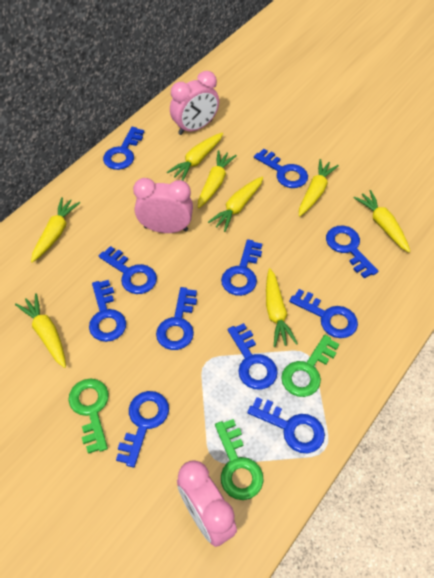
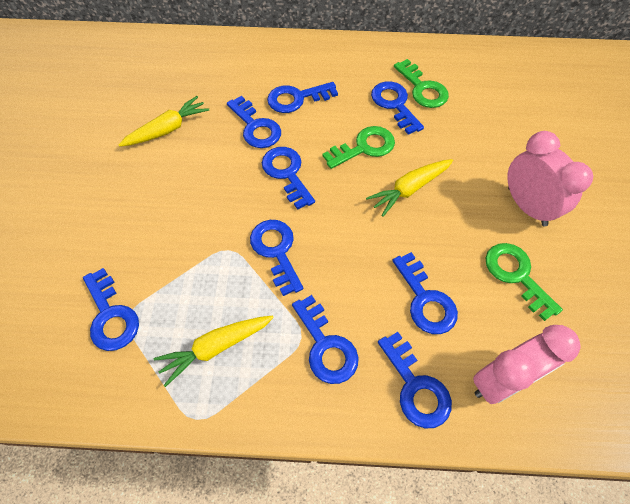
blue key: 11 -> 9
pink clock: 3 -> 2
yellow carrot: 8 -> 3

